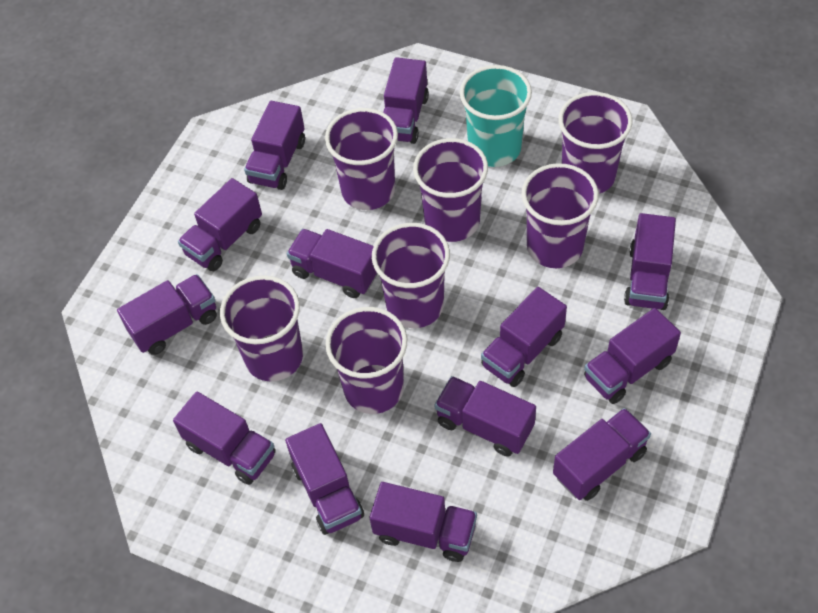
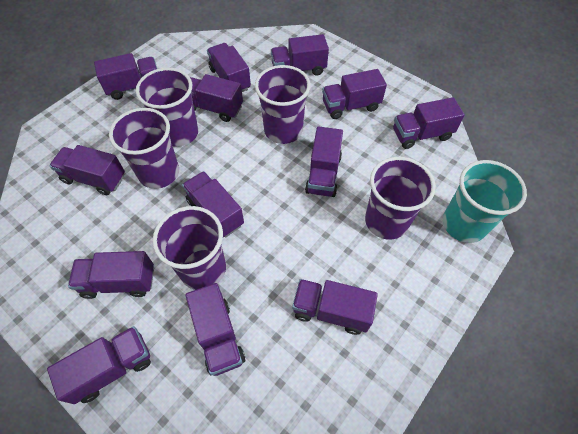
purple cup: 7 -> 5

